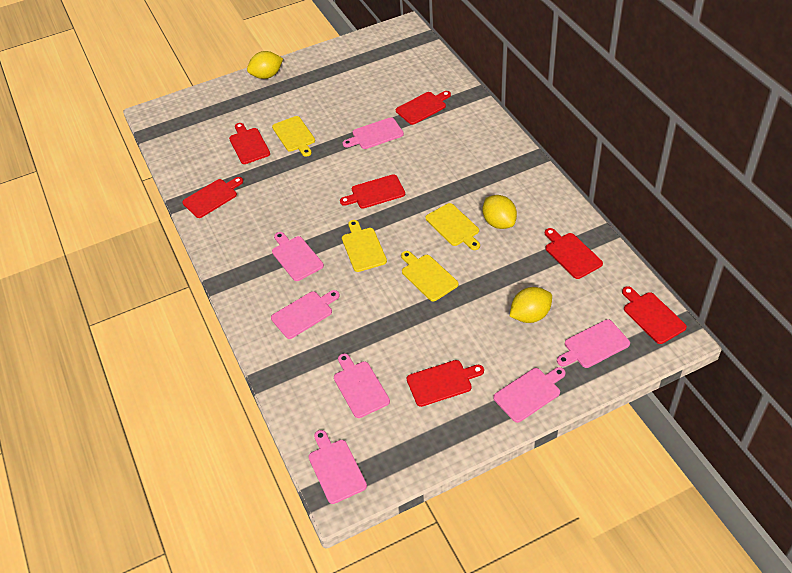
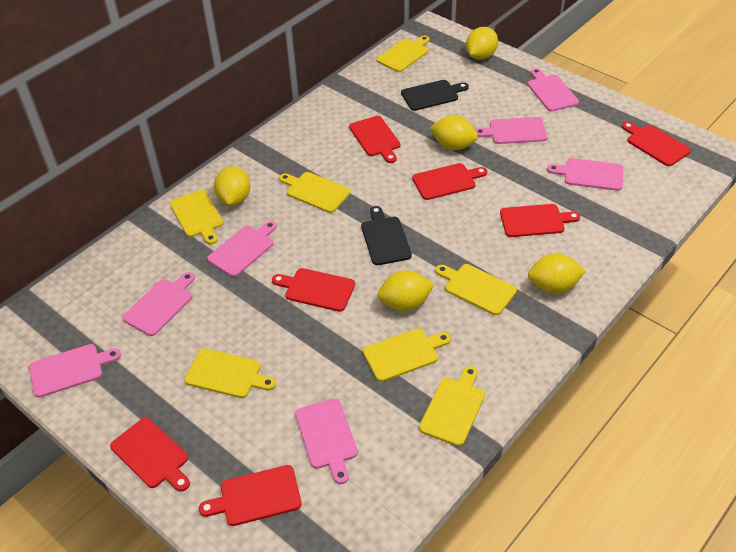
black cutting board: 0 -> 2
yellow cutting board: 4 -> 7
yellow lemon: 3 -> 5

